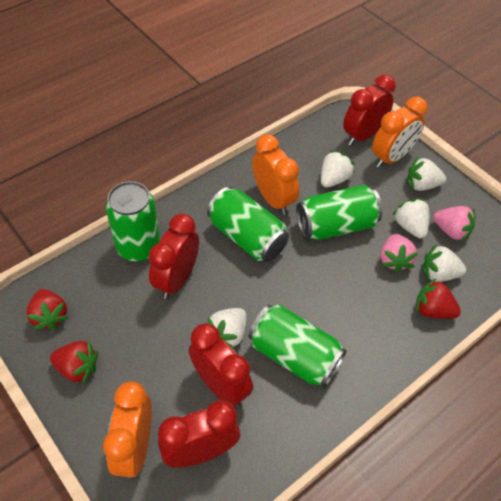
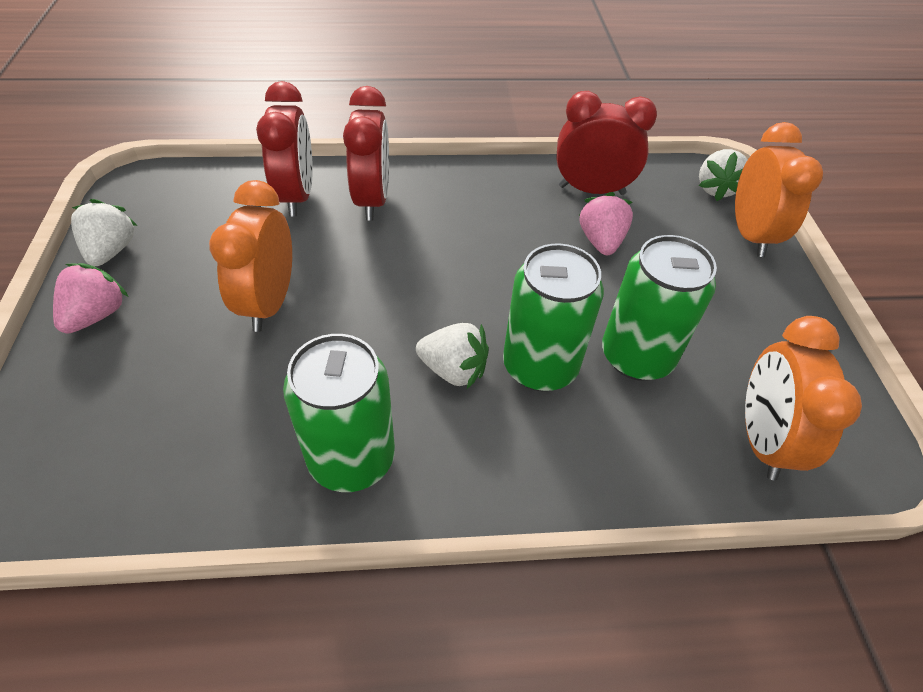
green can: 4 -> 3
red clock: 4 -> 3
red strawberry: 3 -> 0
white strawberry: 5 -> 3

